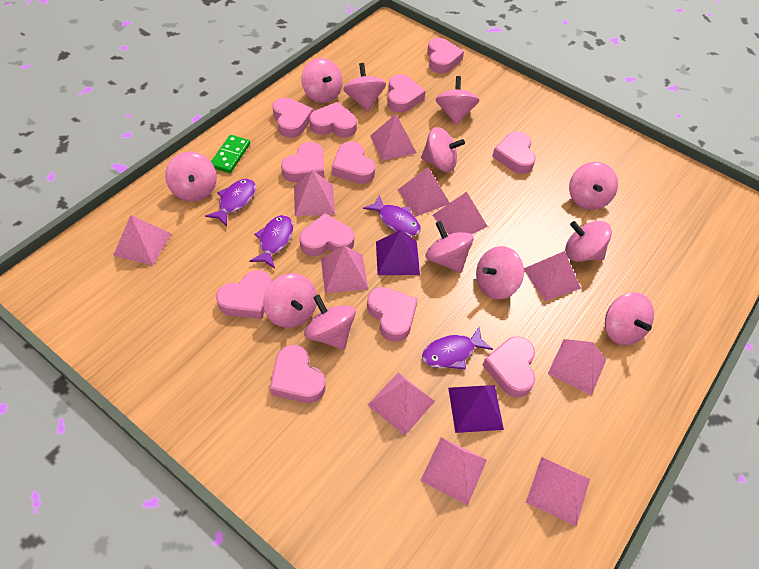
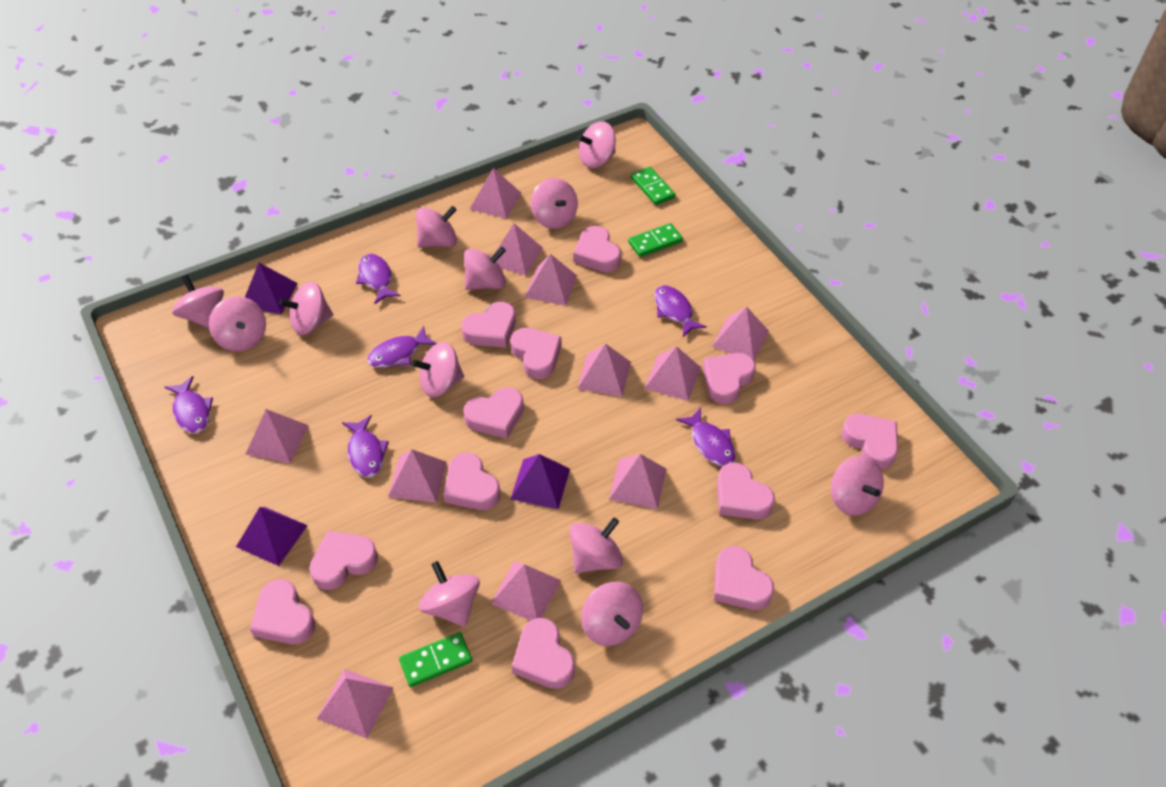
green domino: 1 -> 3
purple fish: 4 -> 6
purple pyramid: 2 -> 3

